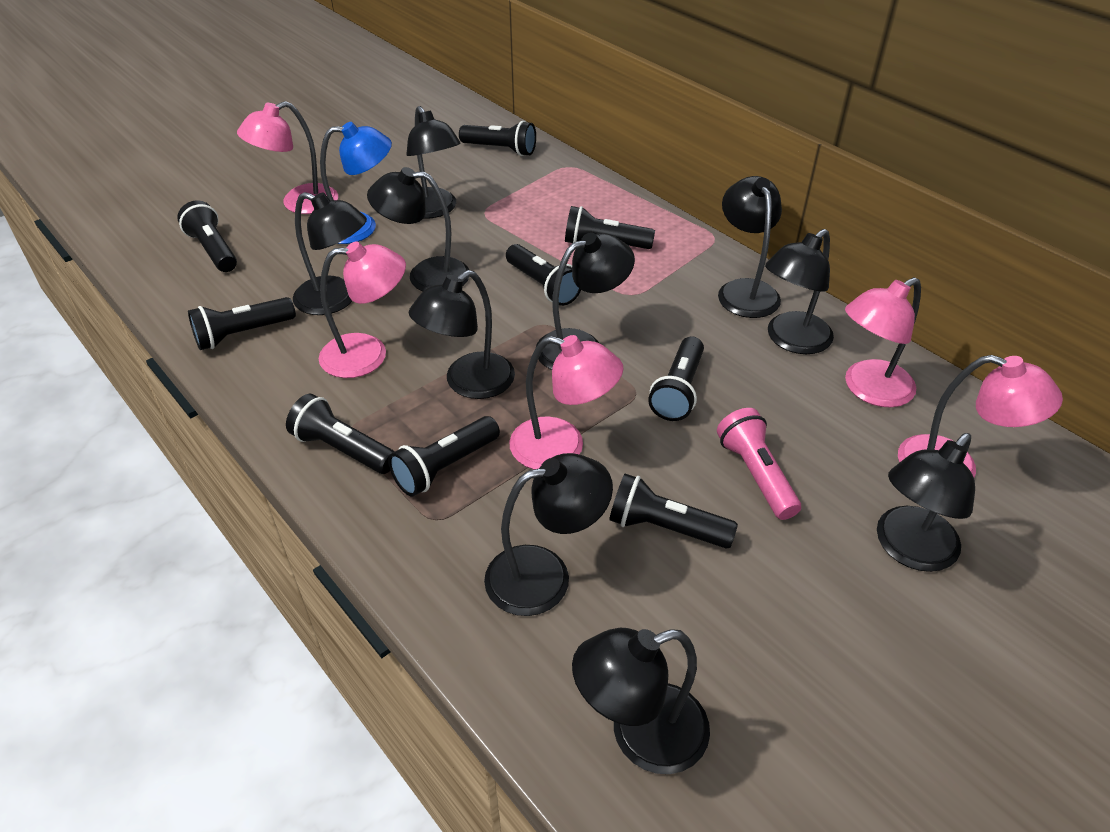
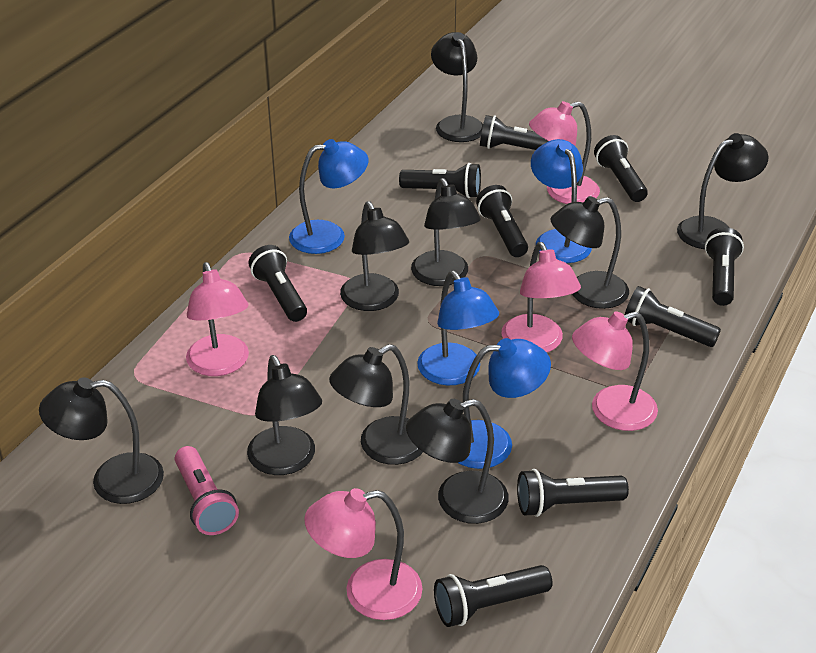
black lamp: 10 -> 9
blue lamp: 1 -> 4

